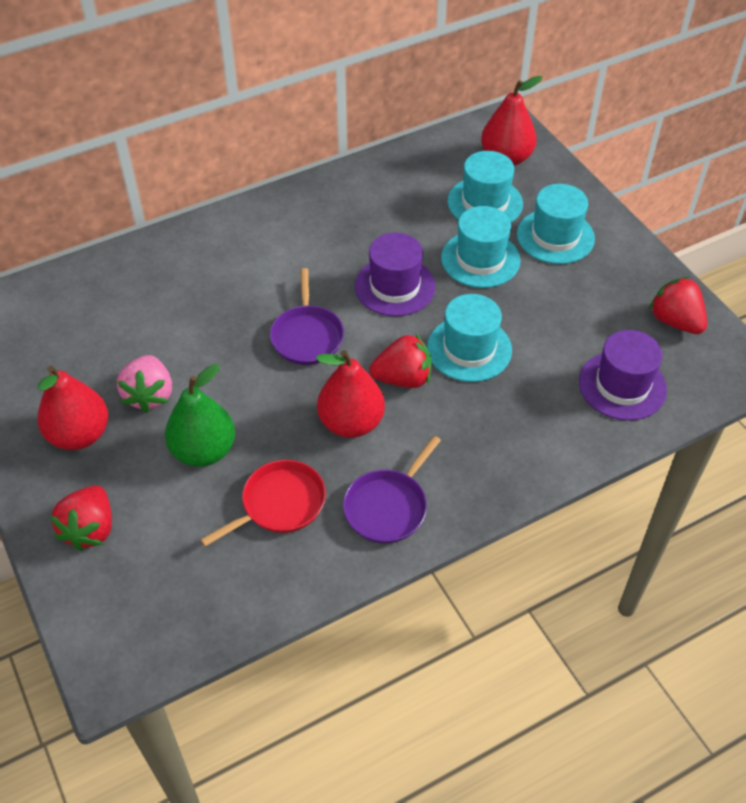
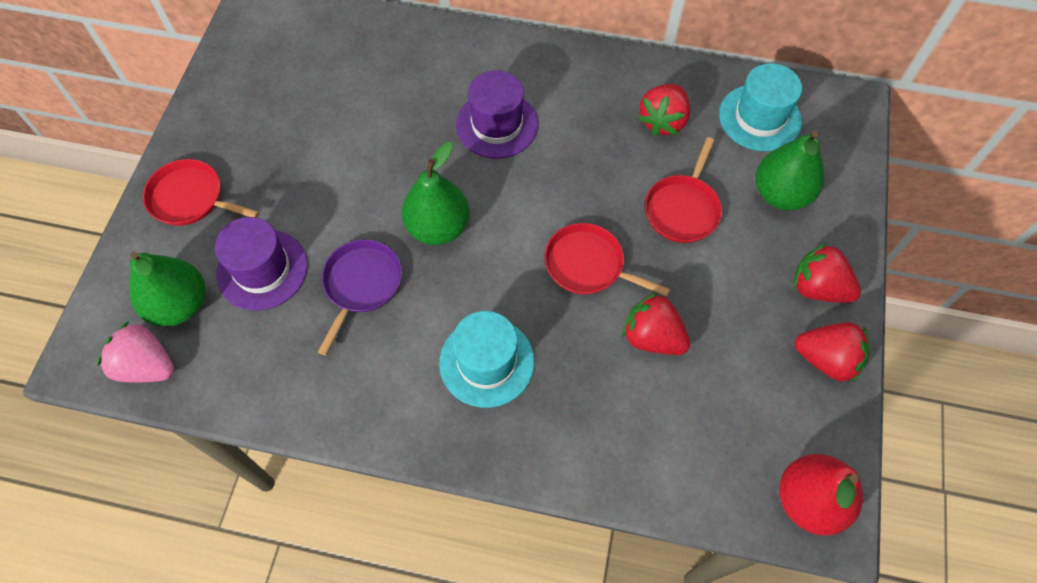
green pear: 1 -> 3
purple pan: 2 -> 1
red pan: 1 -> 3
red pear: 3 -> 1
red strawberry: 3 -> 4
turquoise hat: 4 -> 2

